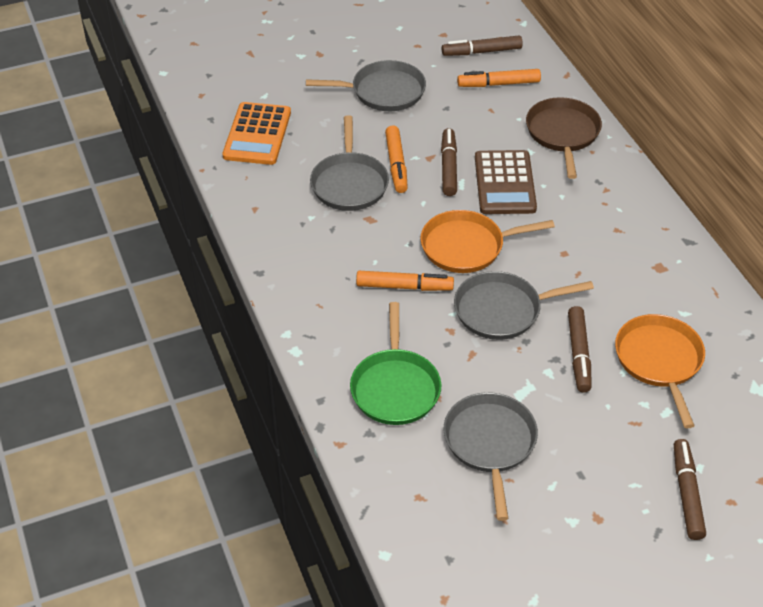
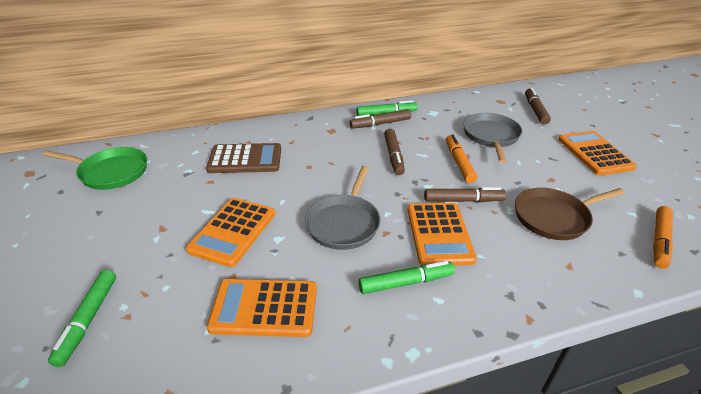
green marker: 0 -> 3
grey pan: 4 -> 2
orange calculator: 1 -> 4
orange marker: 3 -> 2
orange pan: 2 -> 0

